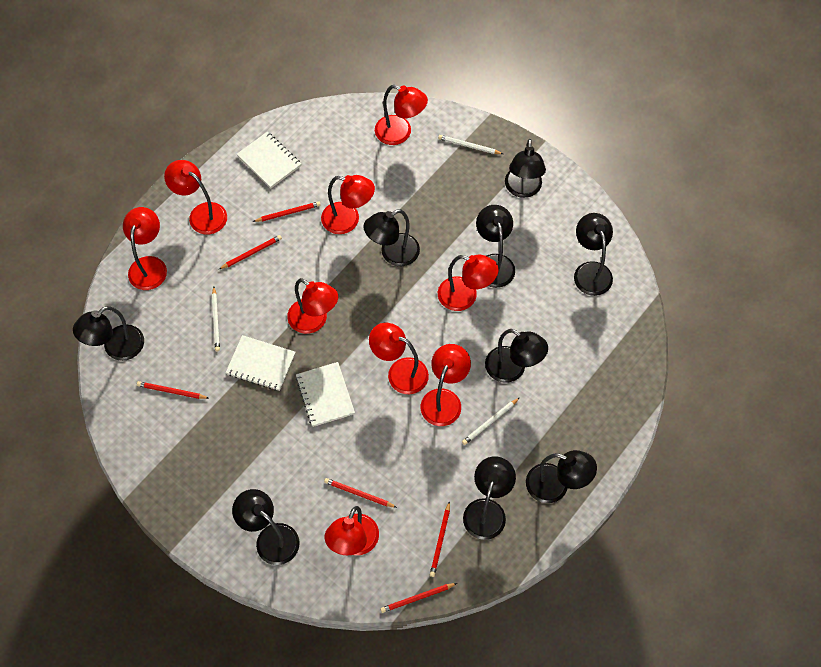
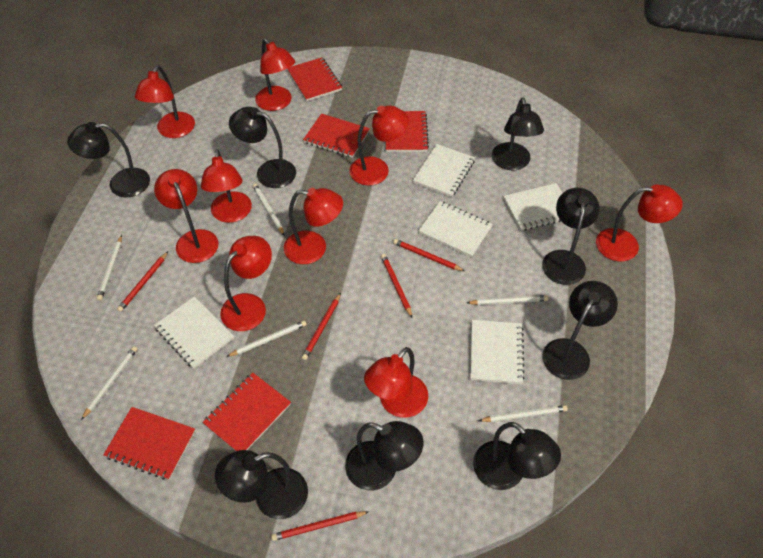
black lamp: 9 -> 8
red notebook: 0 -> 5
red pencil: 6 -> 5
white notebook: 3 -> 5
white pencil: 3 -> 6

